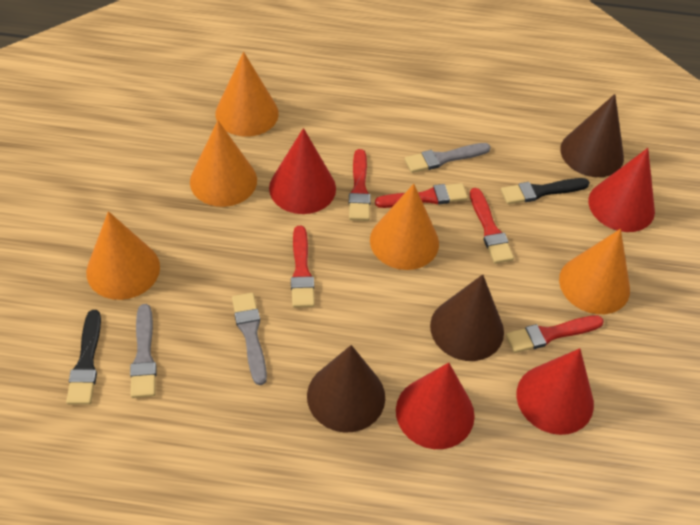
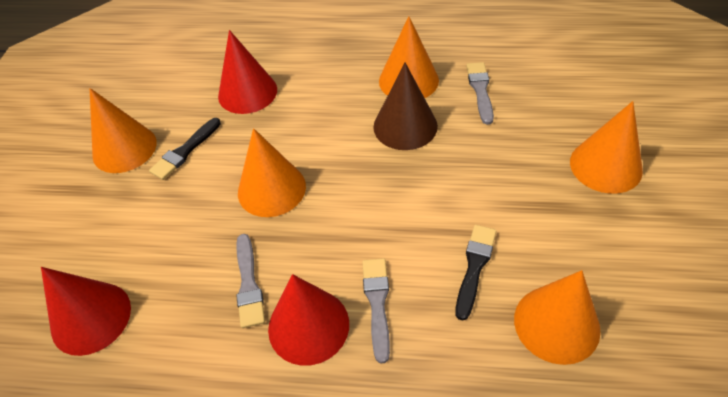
brown cone: 3 -> 1
red brush: 5 -> 0
red cone: 4 -> 3

